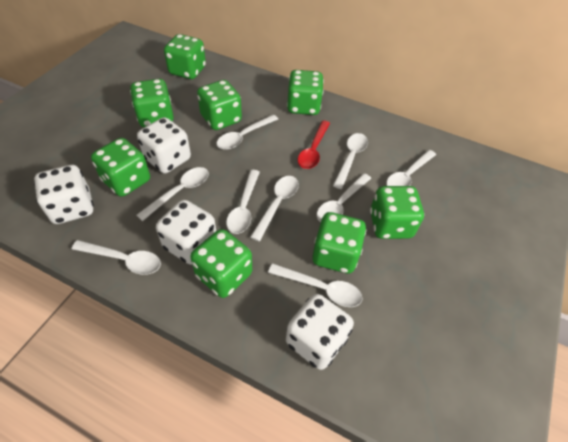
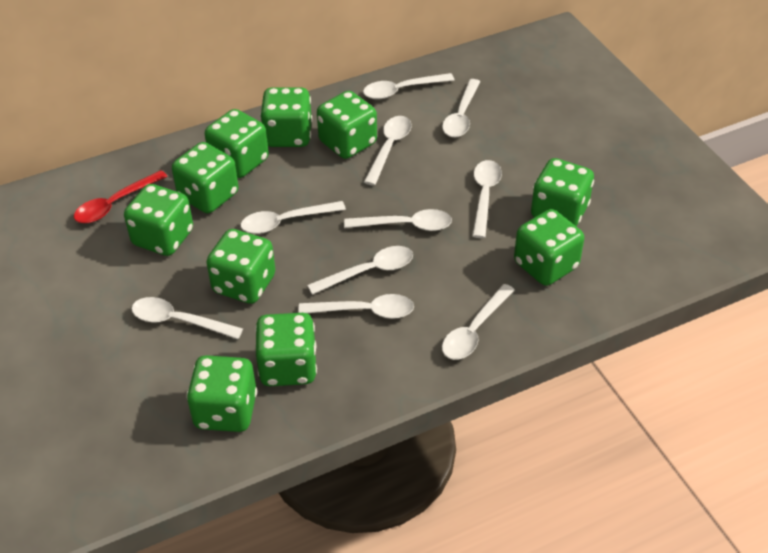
green dice: 8 -> 10
white dice: 4 -> 0
white spoon: 9 -> 10

